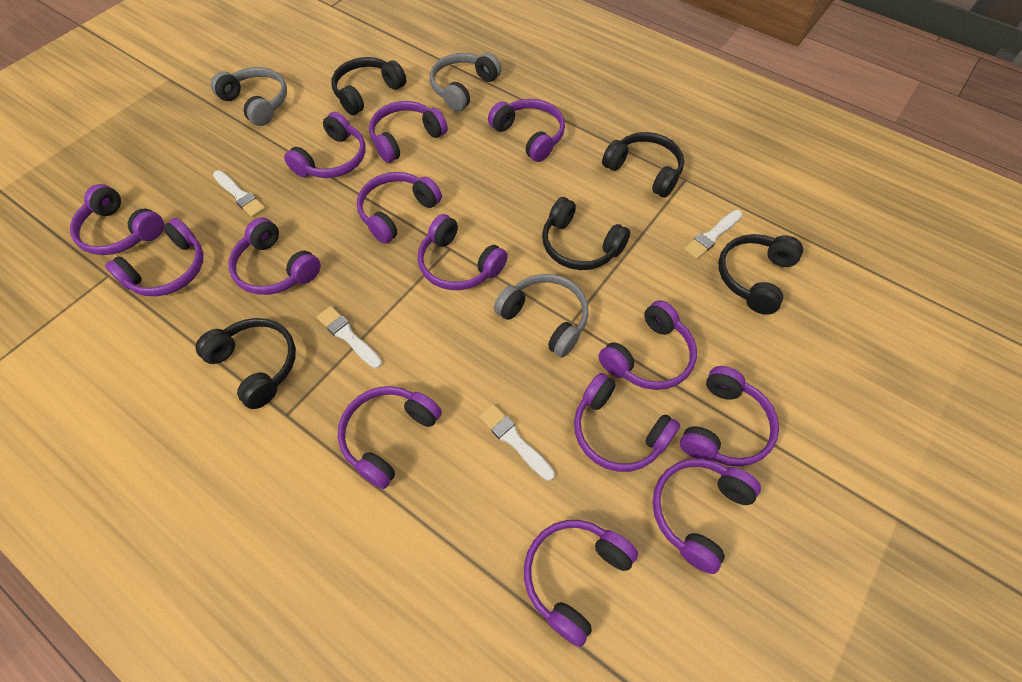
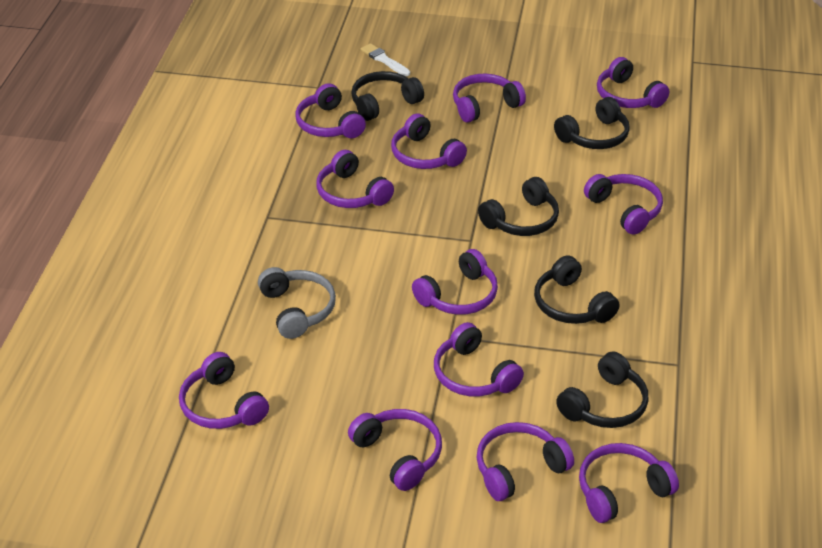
grey headphones: 3 -> 1
purple headphones: 14 -> 12
white brush: 4 -> 1

